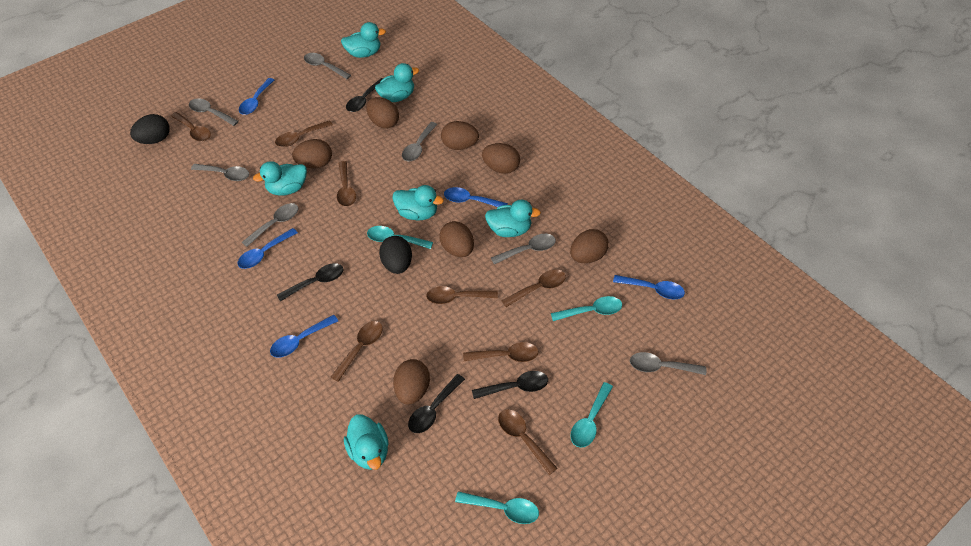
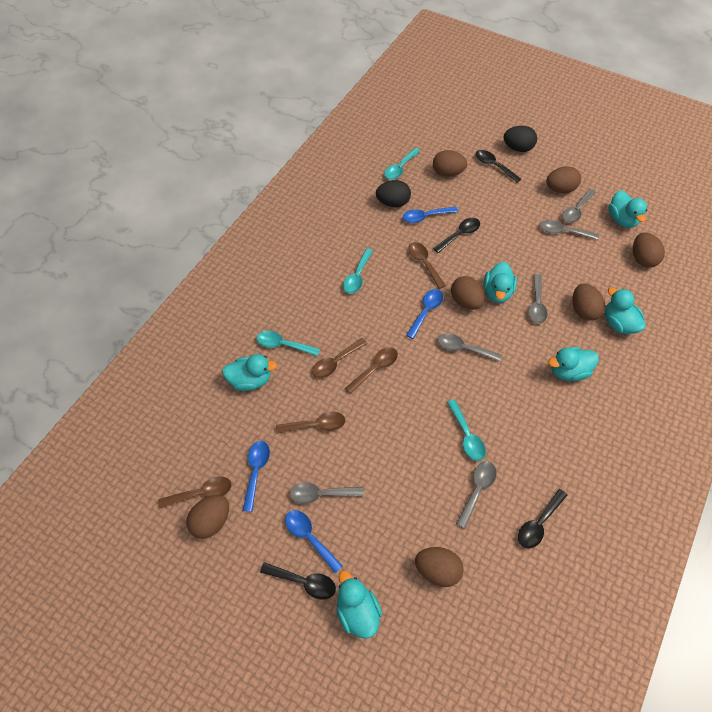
blue spoon: 5 -> 4
brown spoon: 8 -> 5
grey spoon: 7 -> 6

